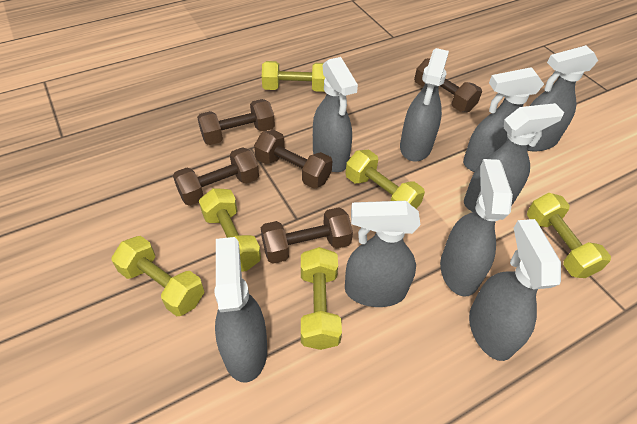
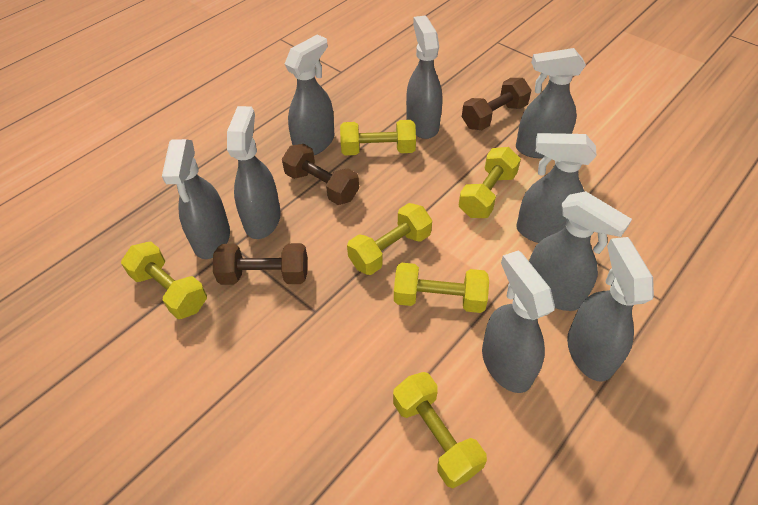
brown dumbbell: 5 -> 3

